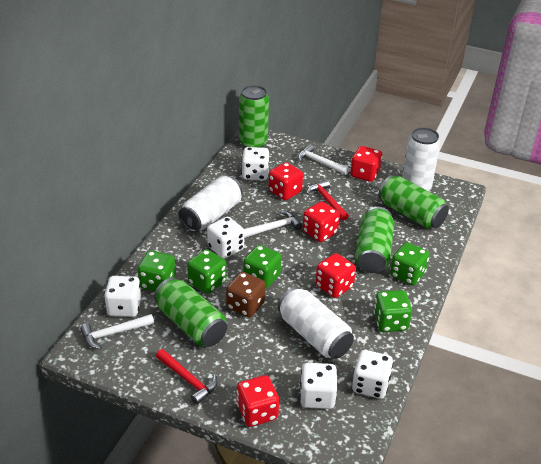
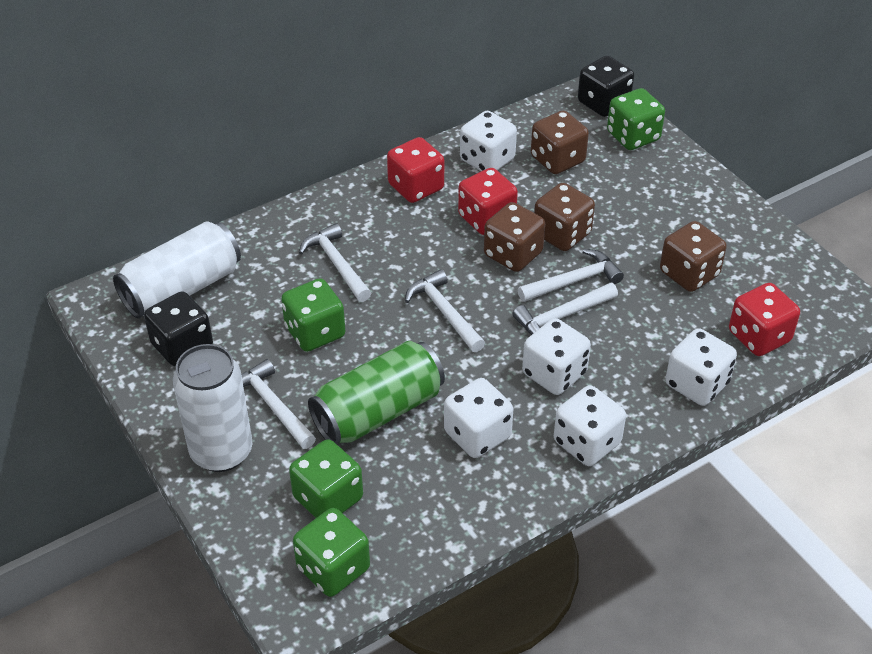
black dice: 0 -> 2
brown dice: 1 -> 4
green can: 4 -> 1
green dice: 5 -> 4
red dice: 5 -> 3
red hammer: 2 -> 0
white can: 3 -> 2
white hammer: 3 -> 5

